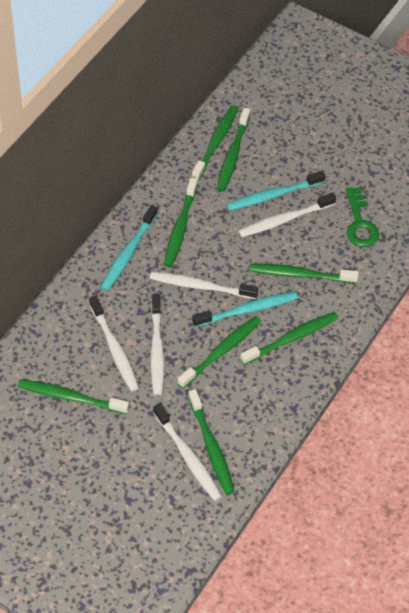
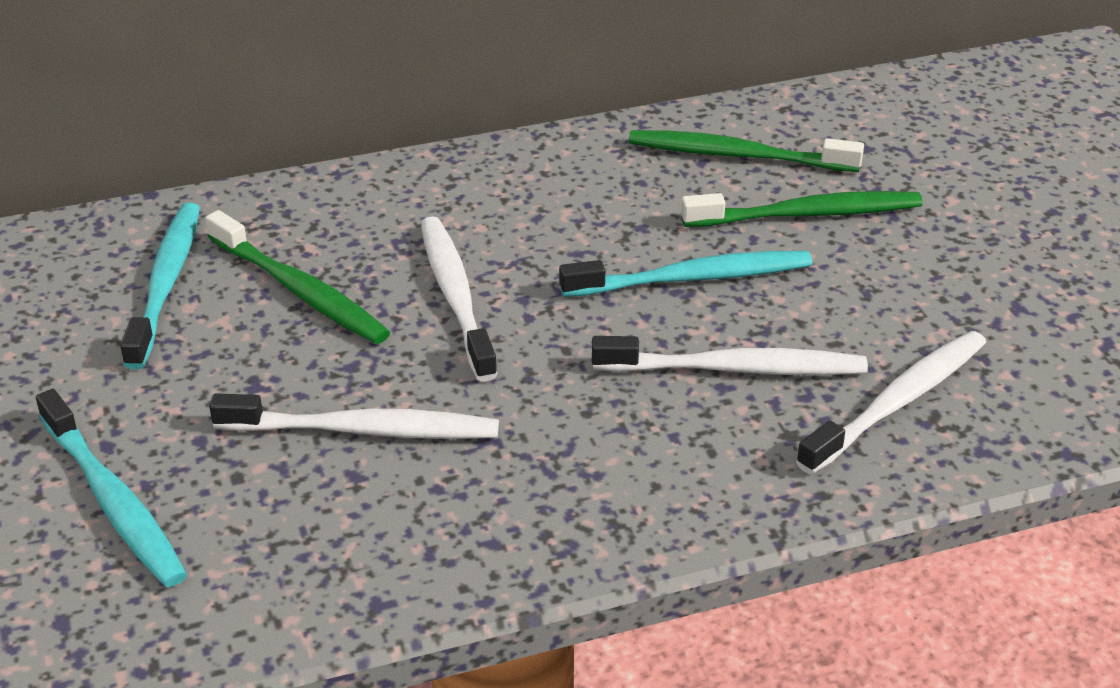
green key: 1 -> 0
green toothbrush: 8 -> 3
white toothbrush: 5 -> 4

